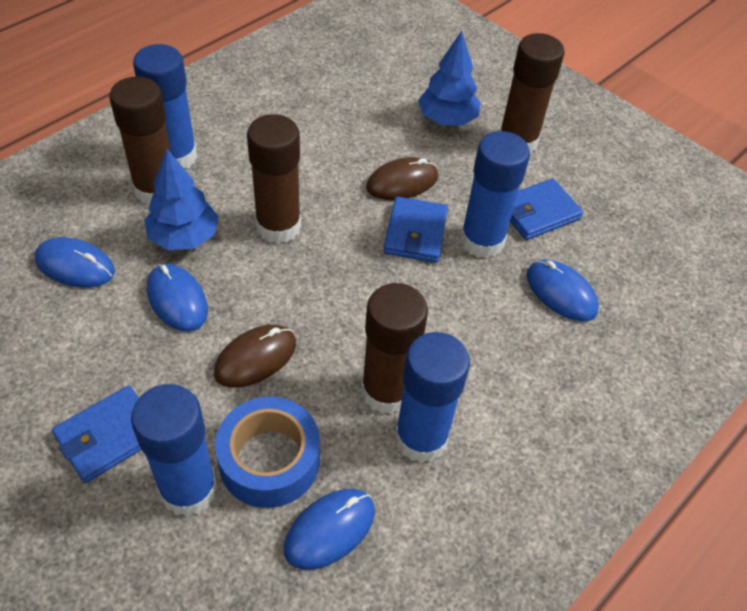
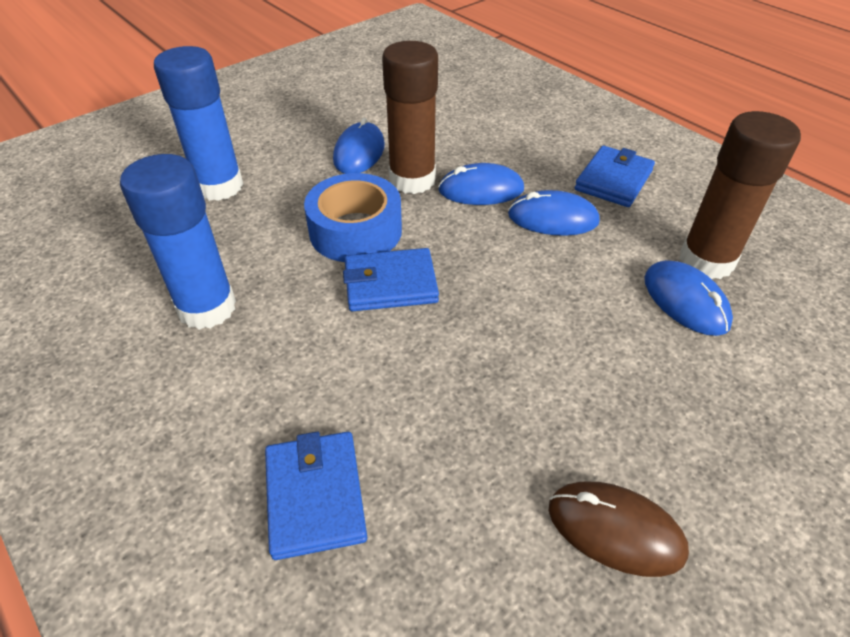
blue glue stick: 4 -> 2
blue tree: 2 -> 0
brown glue stick: 4 -> 2
brown mouse: 2 -> 1

